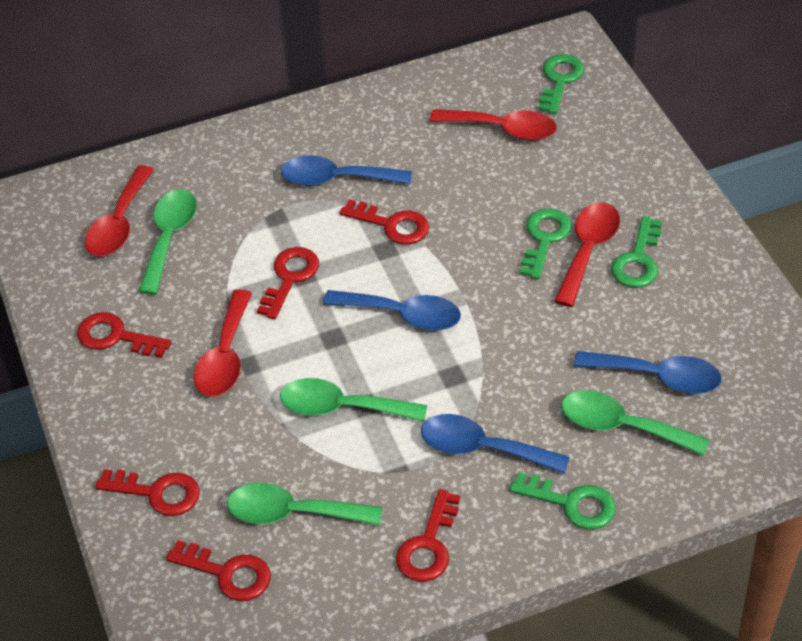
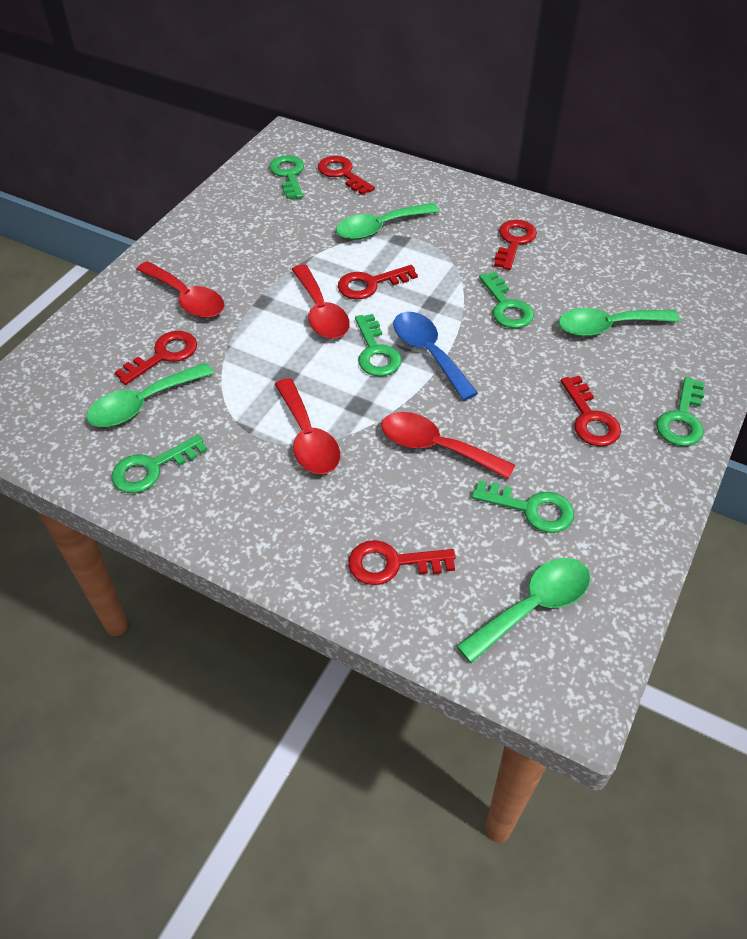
blue spoon: 4 -> 1
green key: 4 -> 6

